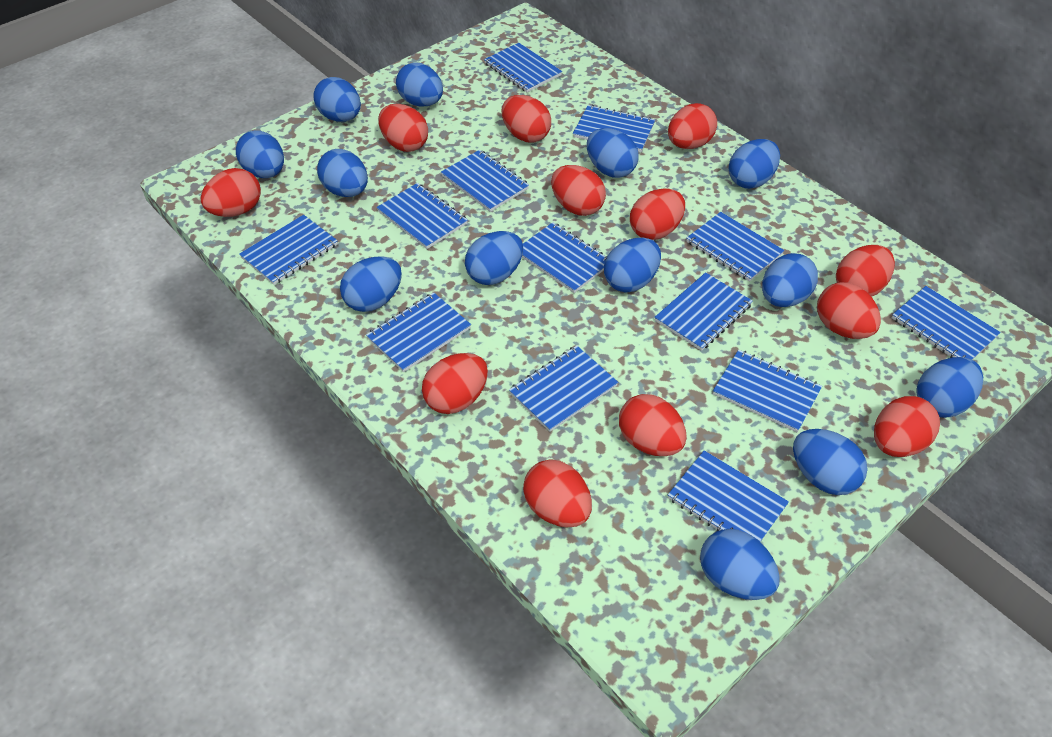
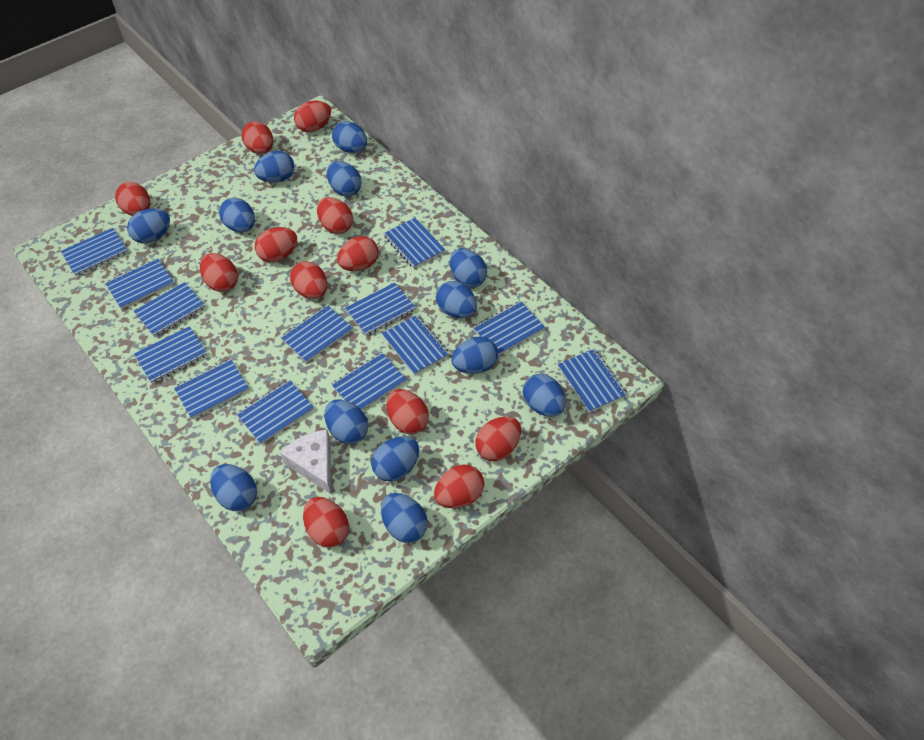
white cheese: 0 -> 1

